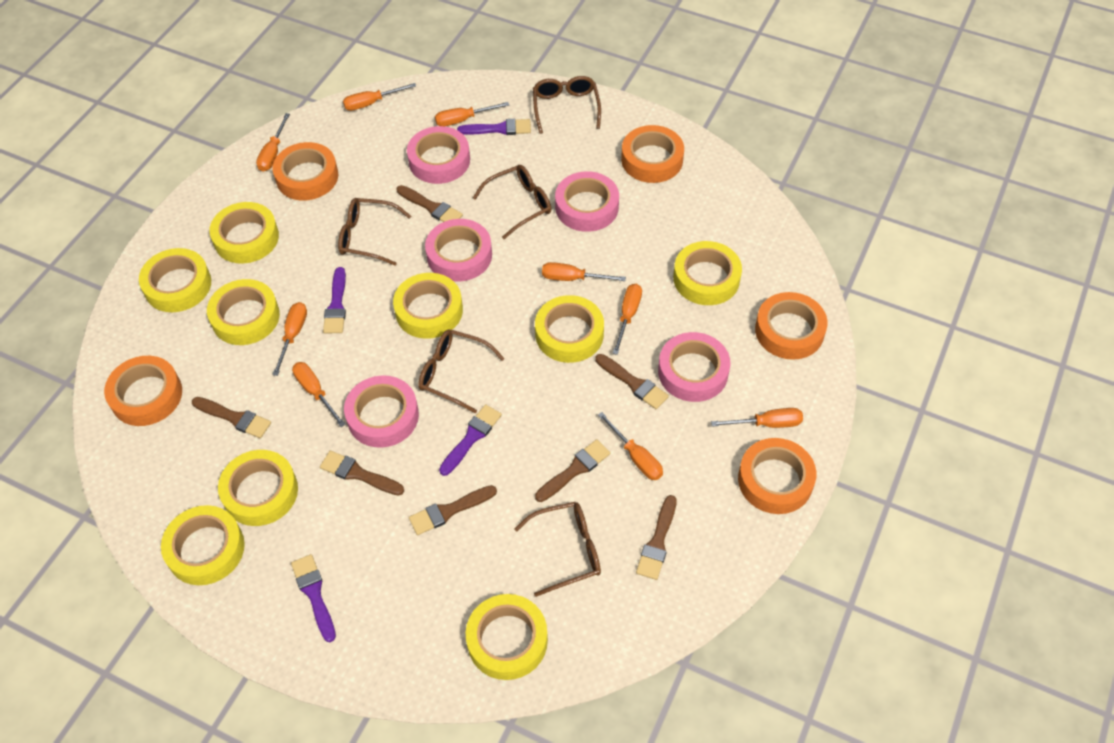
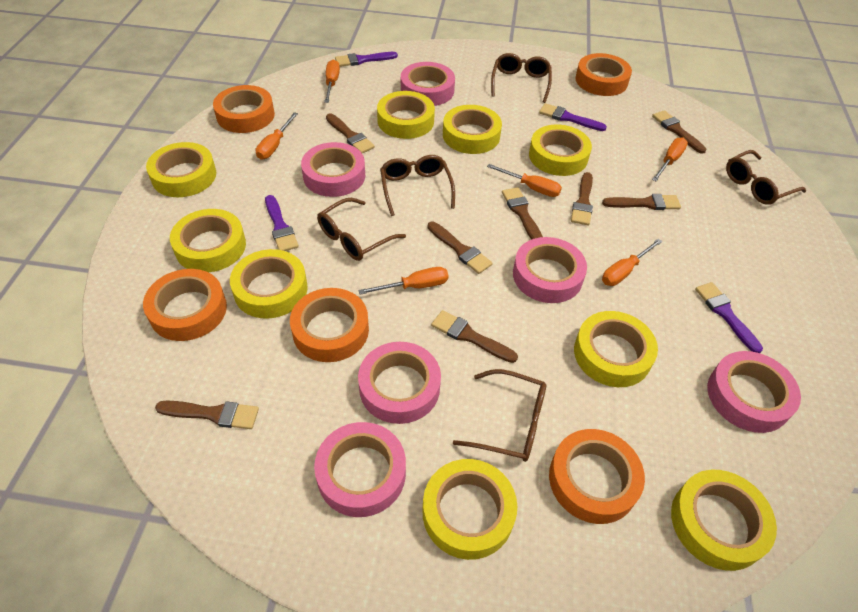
brown brush: 7 -> 8
orange screwdriver: 9 -> 6
pink tape: 5 -> 6

